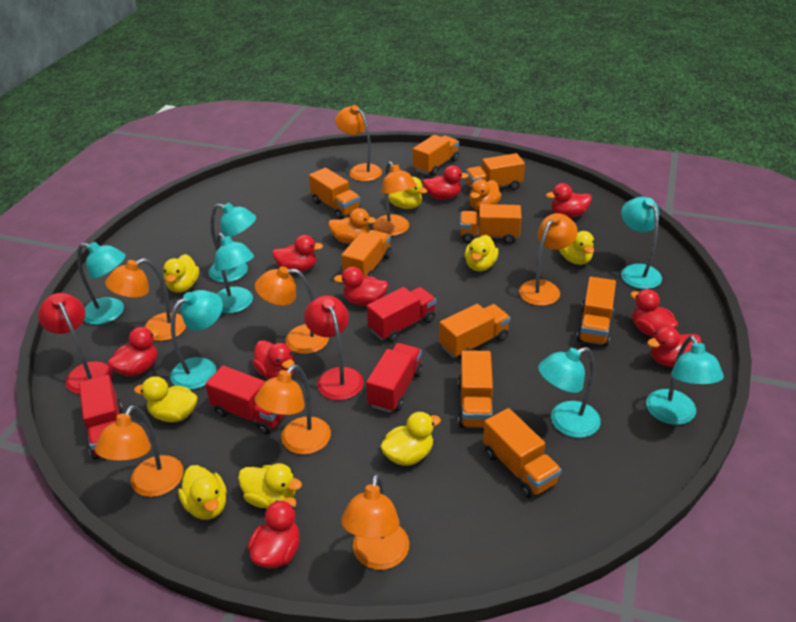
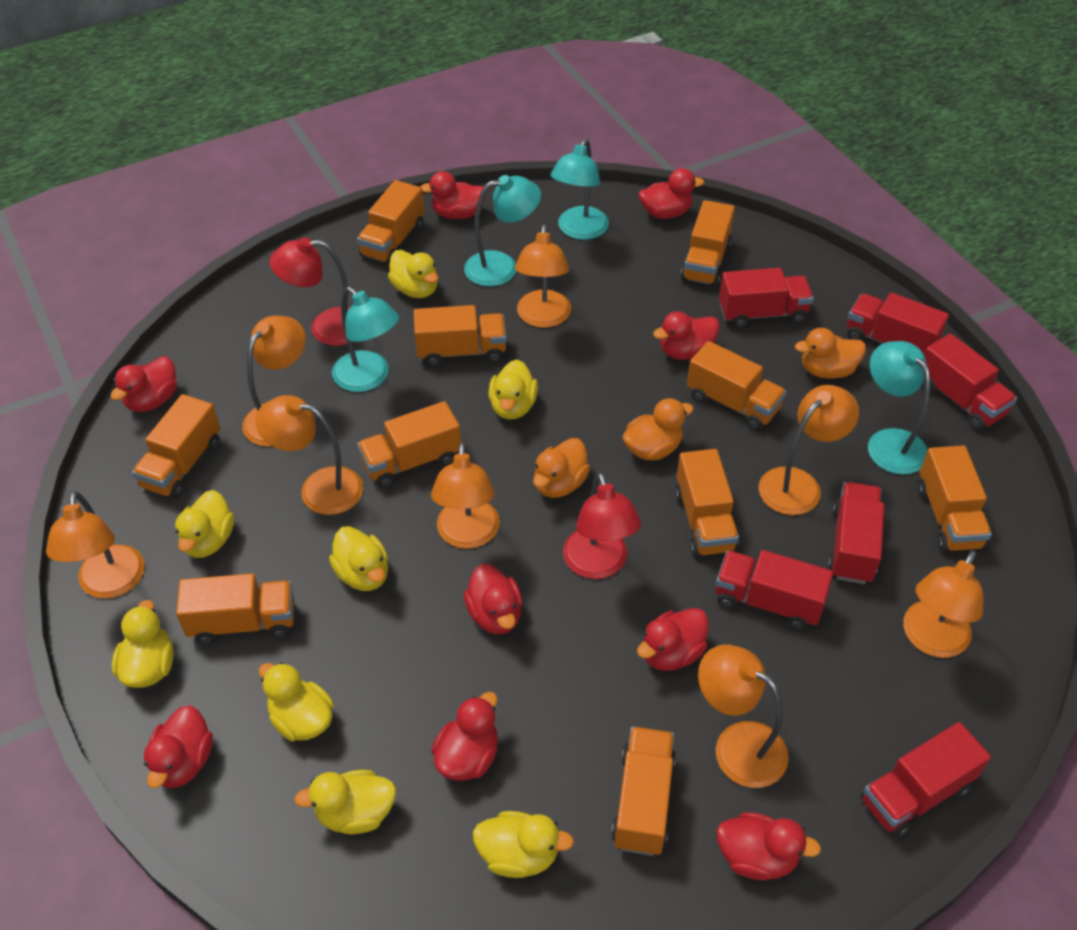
orange duck: 2 -> 3
orange truck: 9 -> 10
red truck: 4 -> 6
turquoise lamp: 7 -> 4

